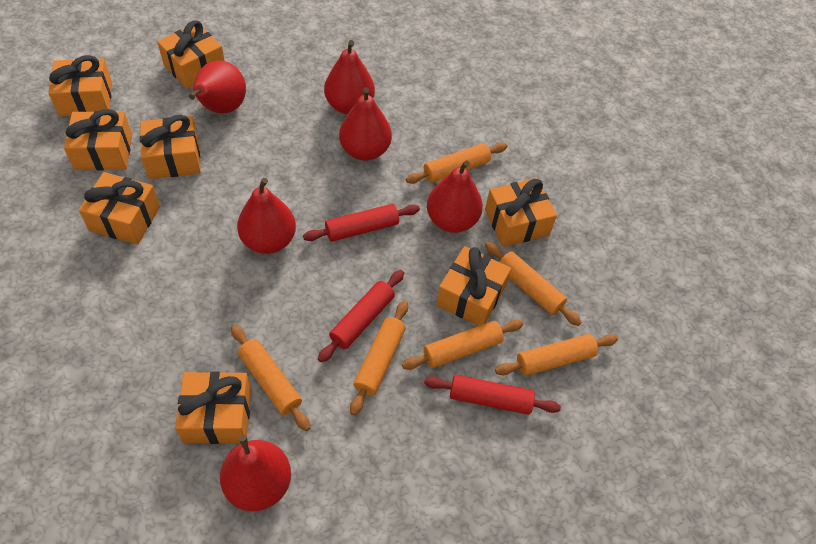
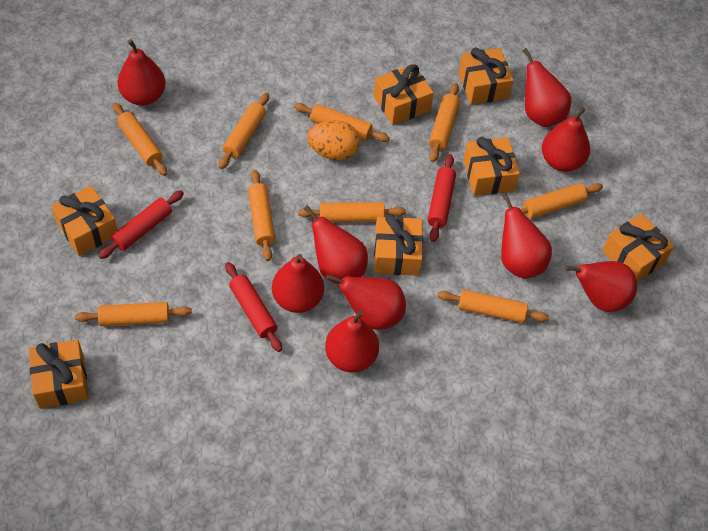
orange egg: 0 -> 1
orange gift: 8 -> 7
orange rolling pin: 6 -> 9
red pear: 6 -> 9

